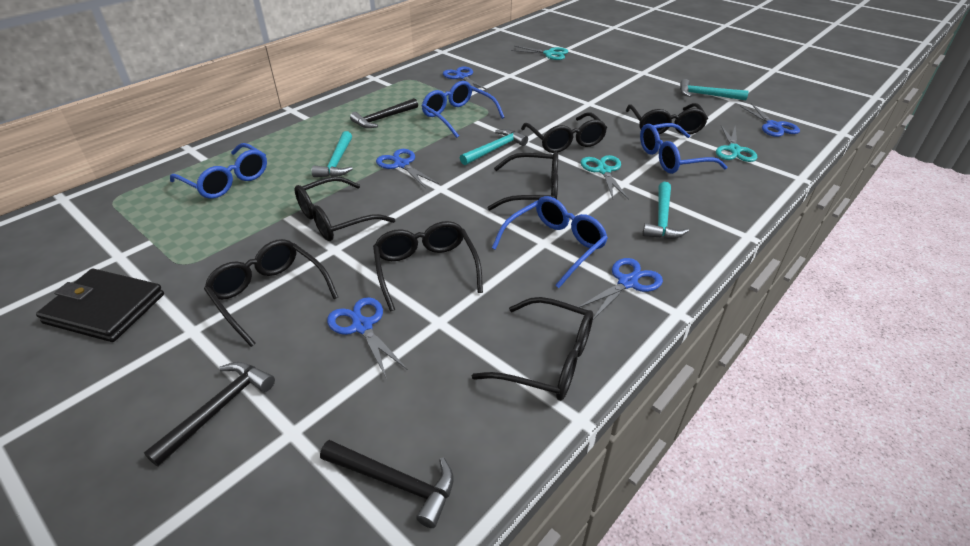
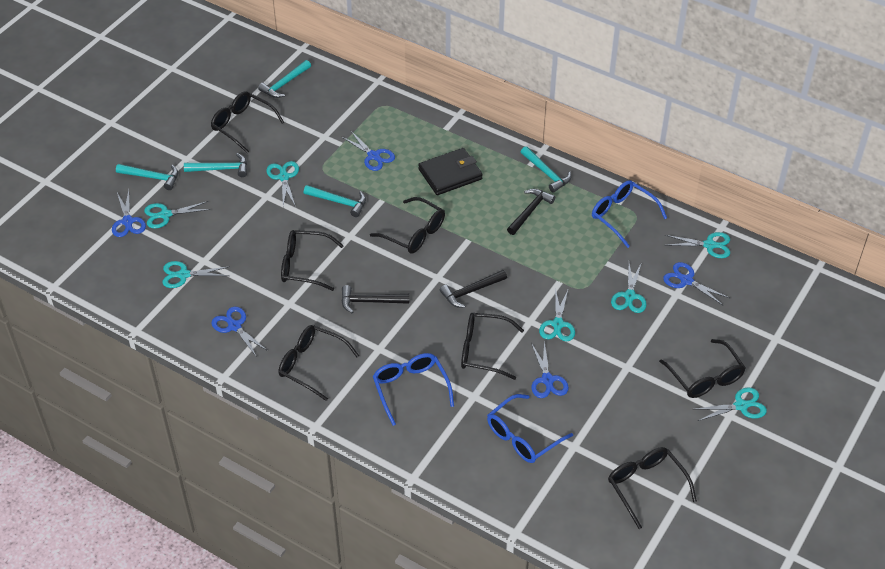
blue glasses: 4 -> 3
turquoise hammer: 4 -> 5
turquoise scissors: 3 -> 7

